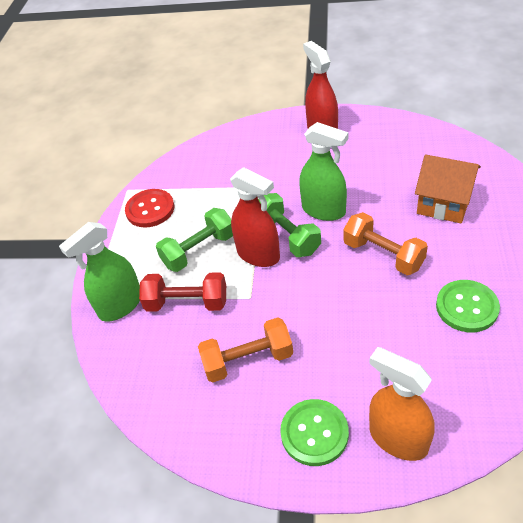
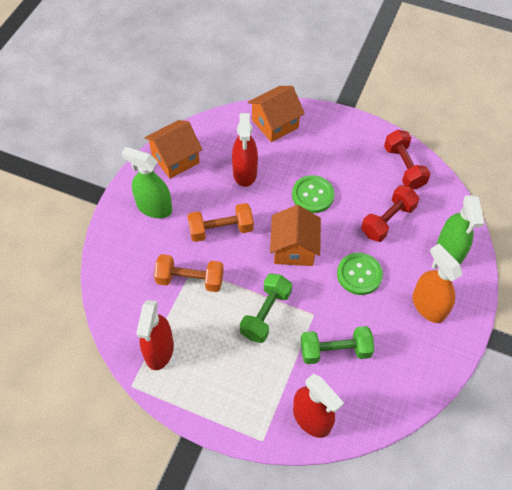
orange house: 1 -> 3
red button: 1 -> 0
red dumbbell: 1 -> 2
red spray bottle: 2 -> 3

